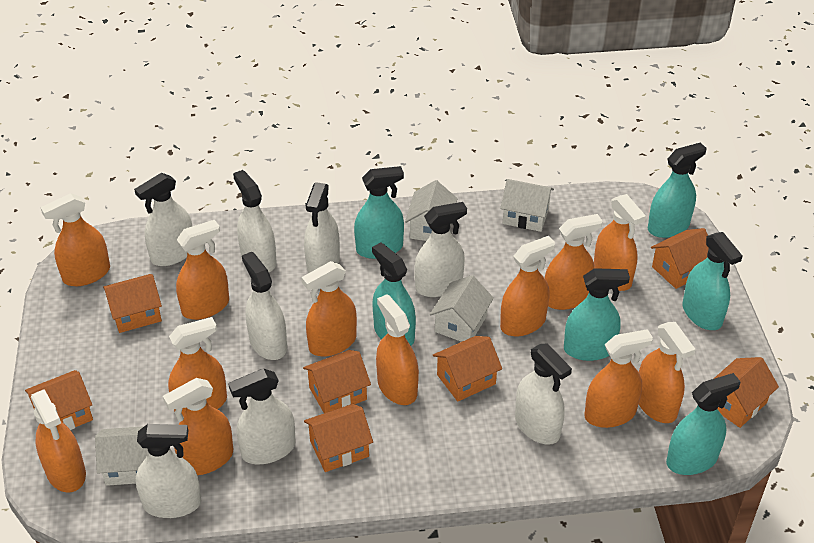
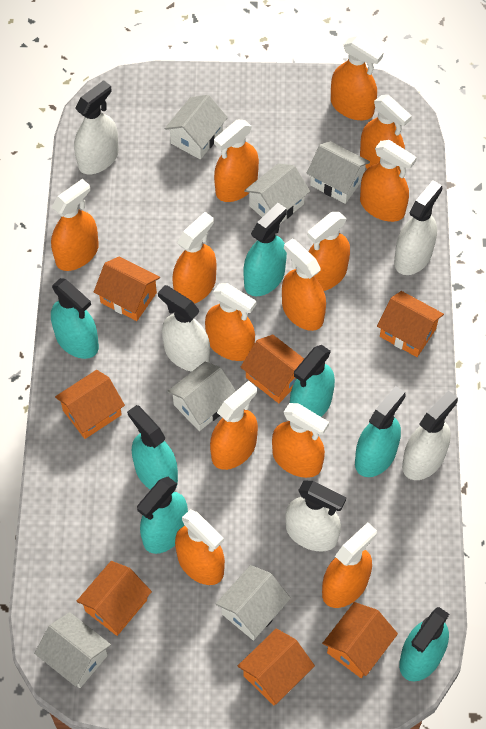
orange spray bottle: 12 -> 13
turquoise spray bottle: 6 -> 7
white house: 4 -> 6
white spray bottle: 8 -> 5

